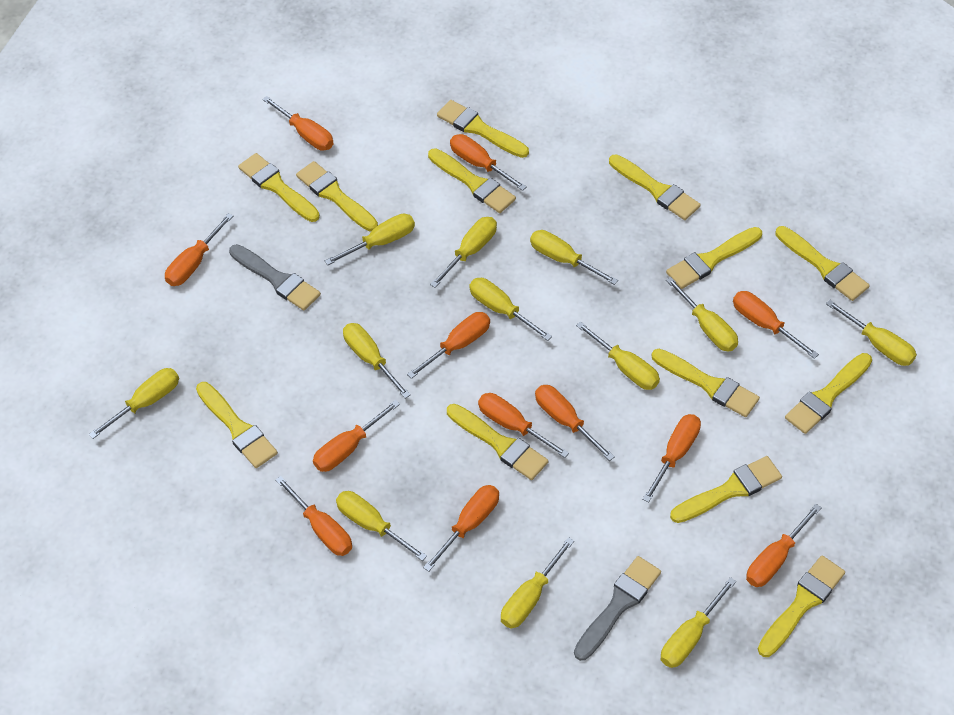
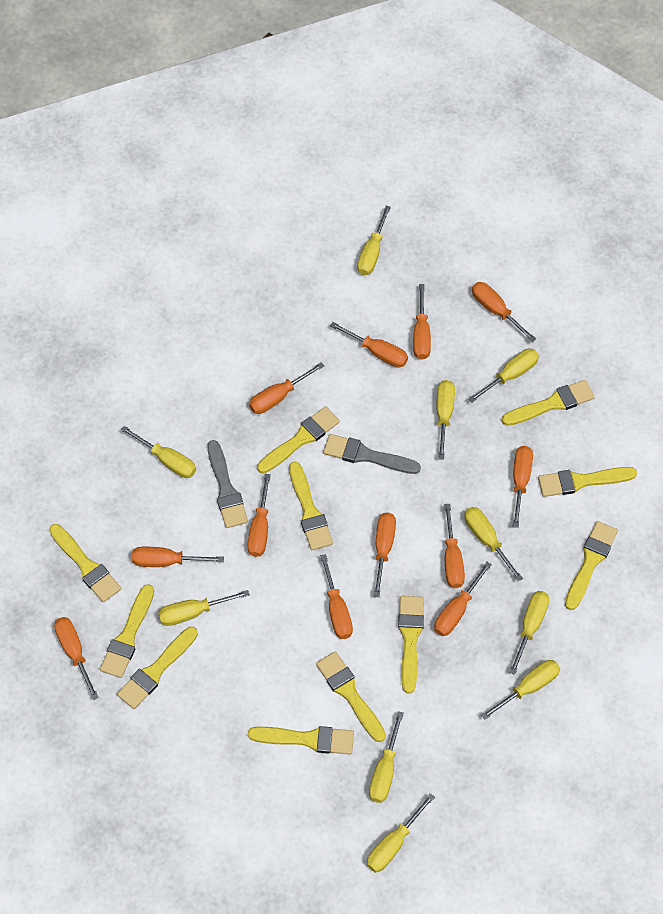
yellow brush: 13 -> 11
yellow screwdriver: 12 -> 10

